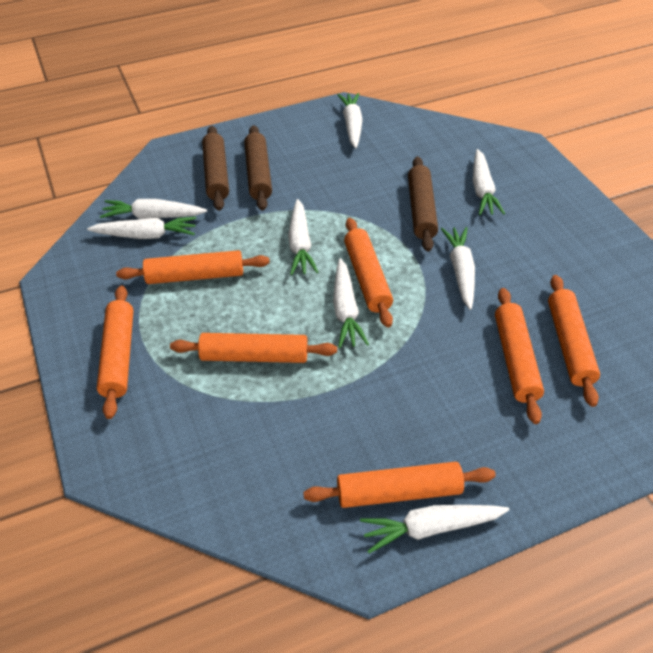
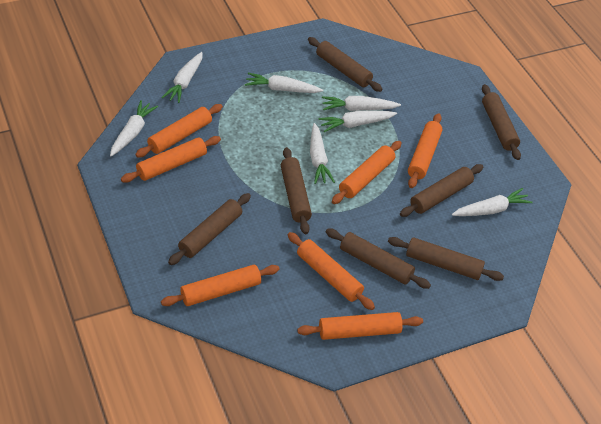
brown rolling pin: 3 -> 7
white carrot: 8 -> 7

